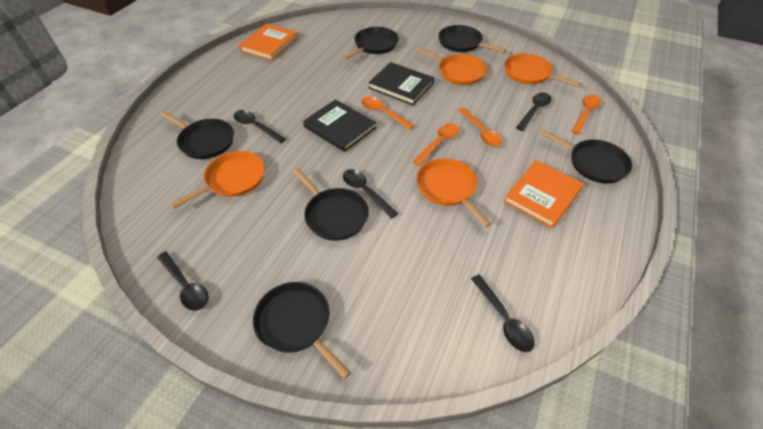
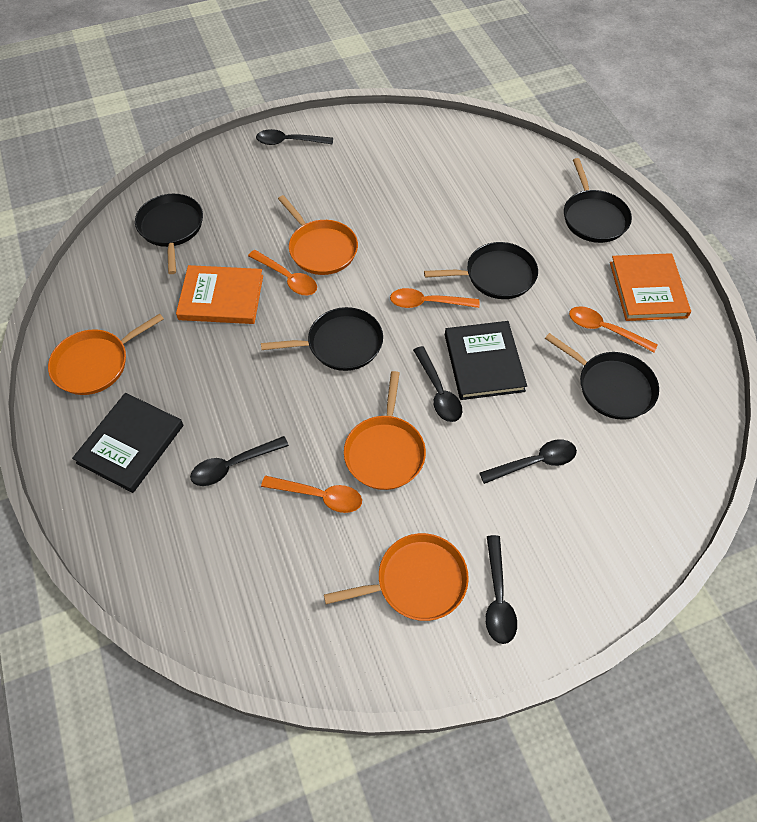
black pan: 6 -> 5

